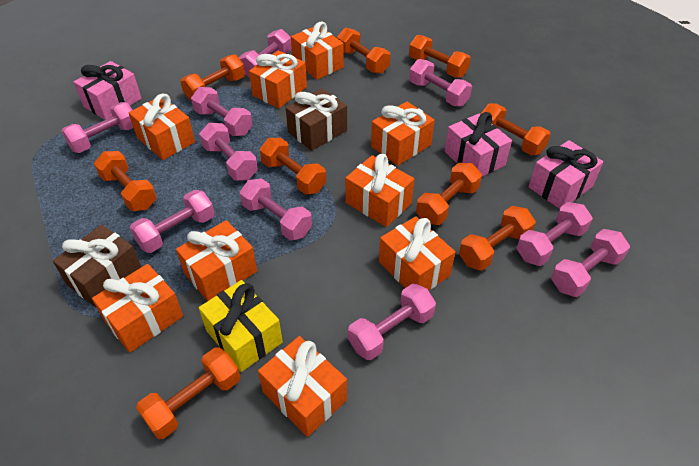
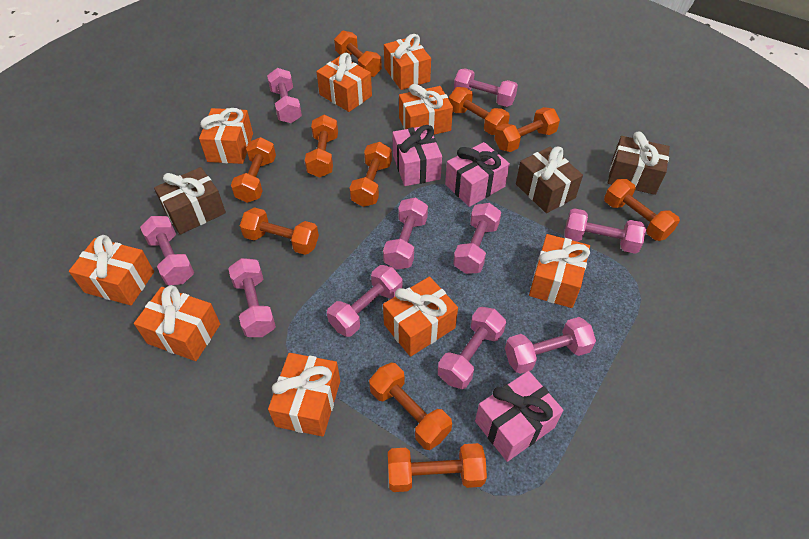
brown gift: 2 -> 3
orange dumbbell: 9 -> 10
yellow gift: 1 -> 0

